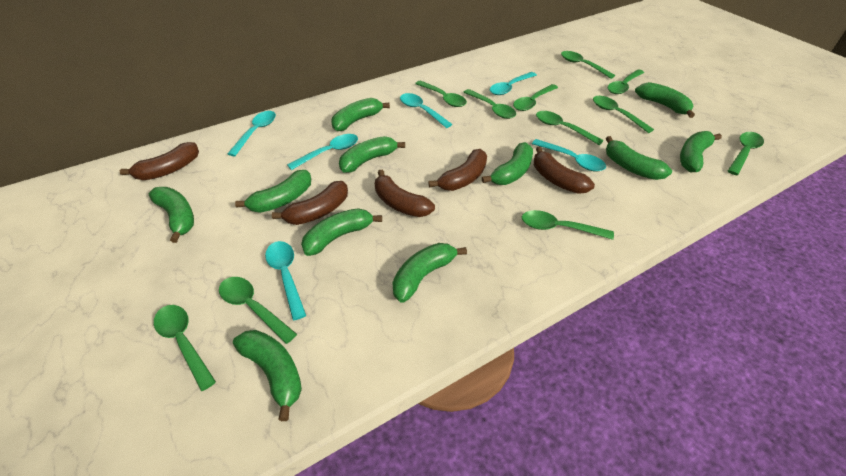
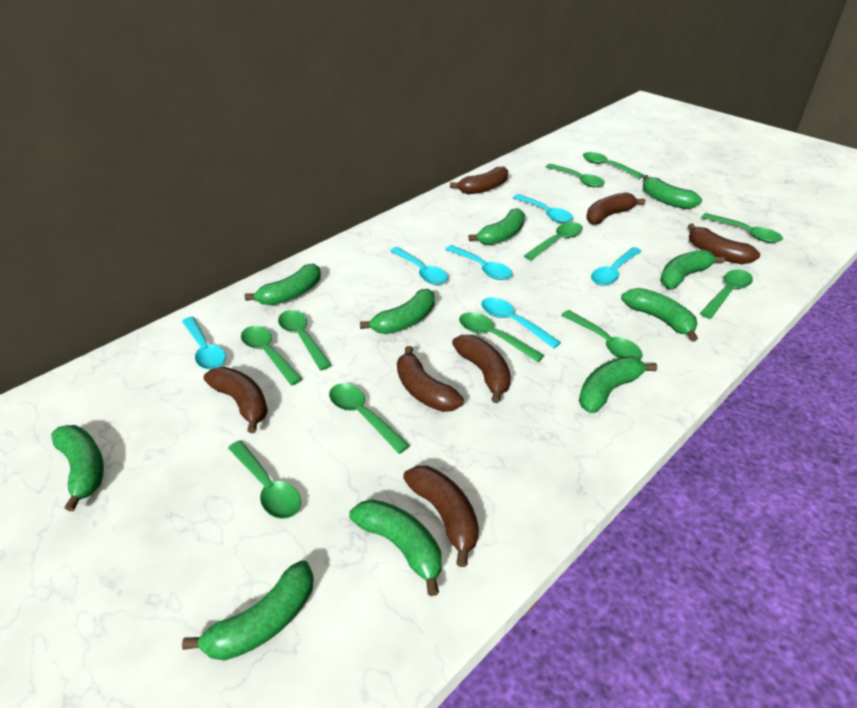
brown banana: 5 -> 7
green banana: 11 -> 10

